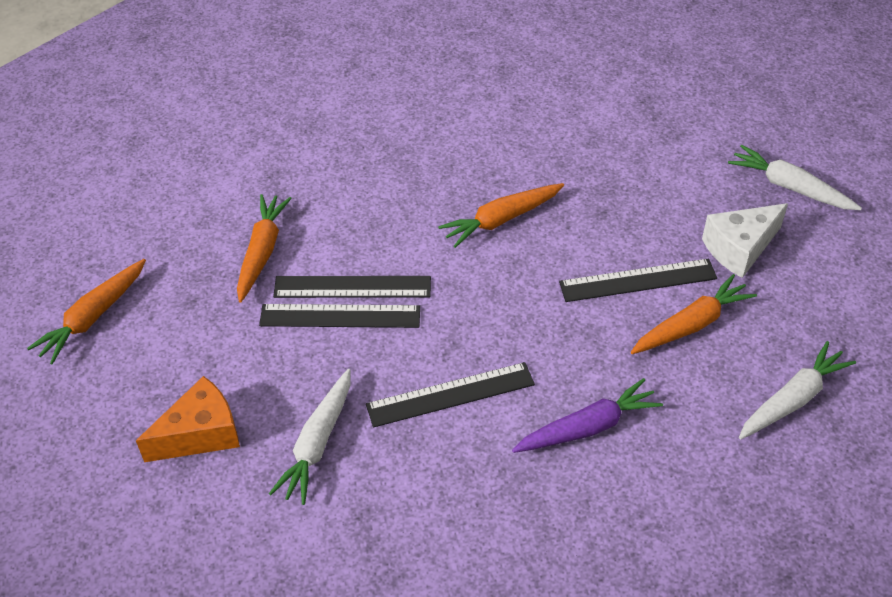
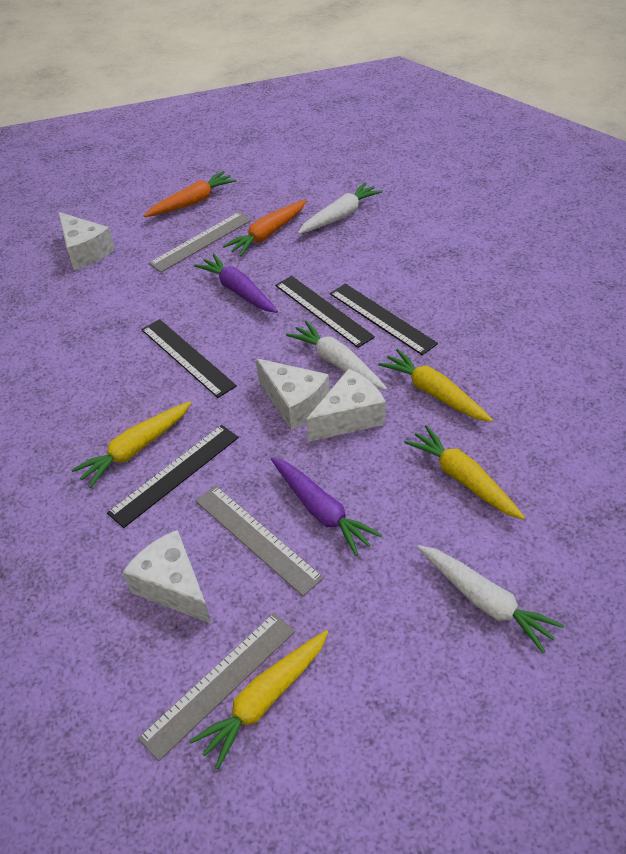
grey ruler: 0 -> 3
orange carrot: 4 -> 2
orange cheese: 1 -> 0
purple carrot: 1 -> 2
white cheese: 1 -> 4
yellow carrot: 0 -> 4

